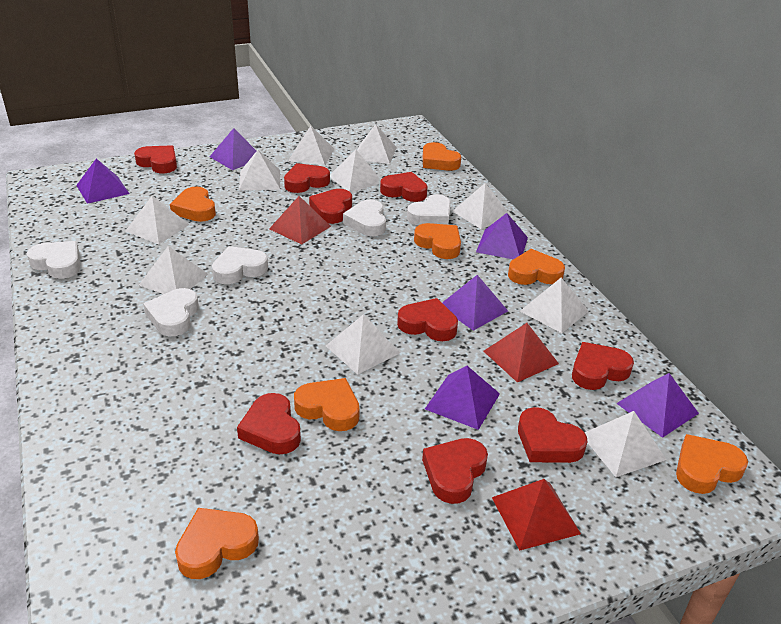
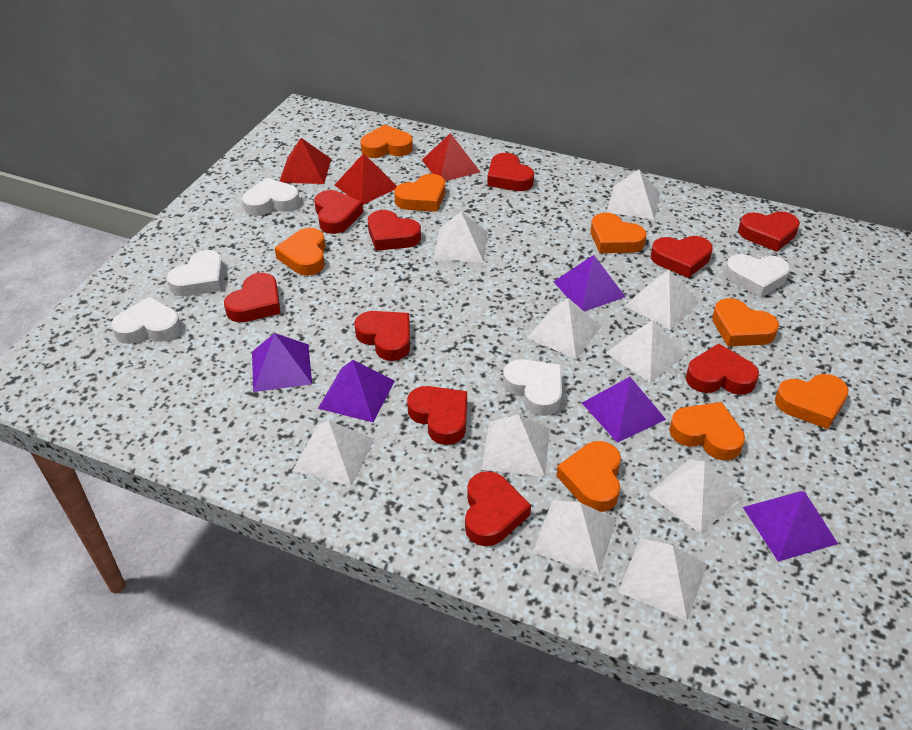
orange heart: 7 -> 8
purple pyramid: 6 -> 5
red heart: 9 -> 10

